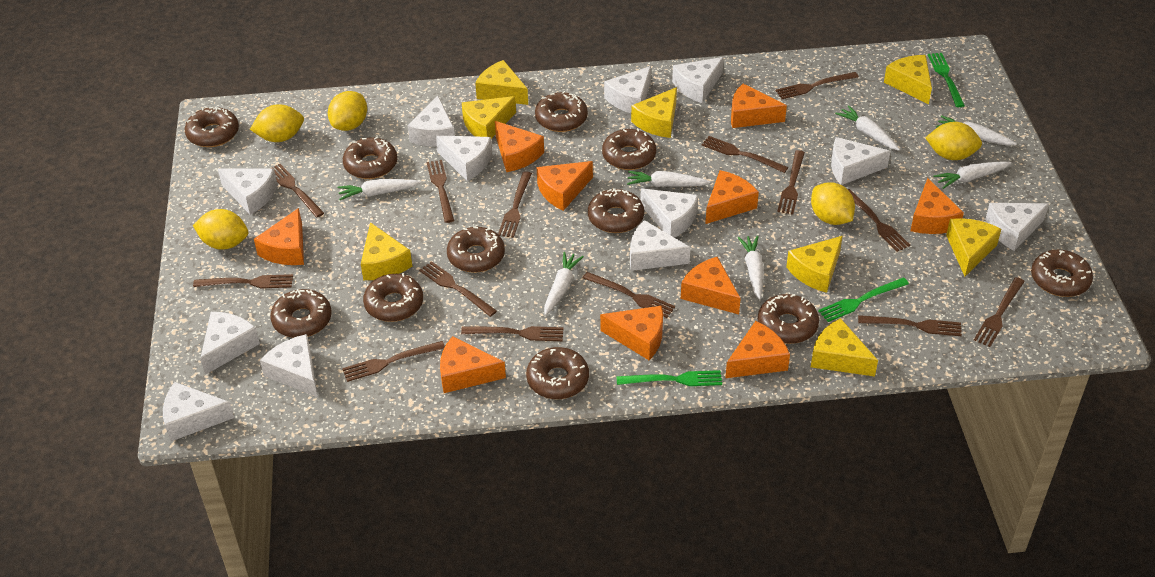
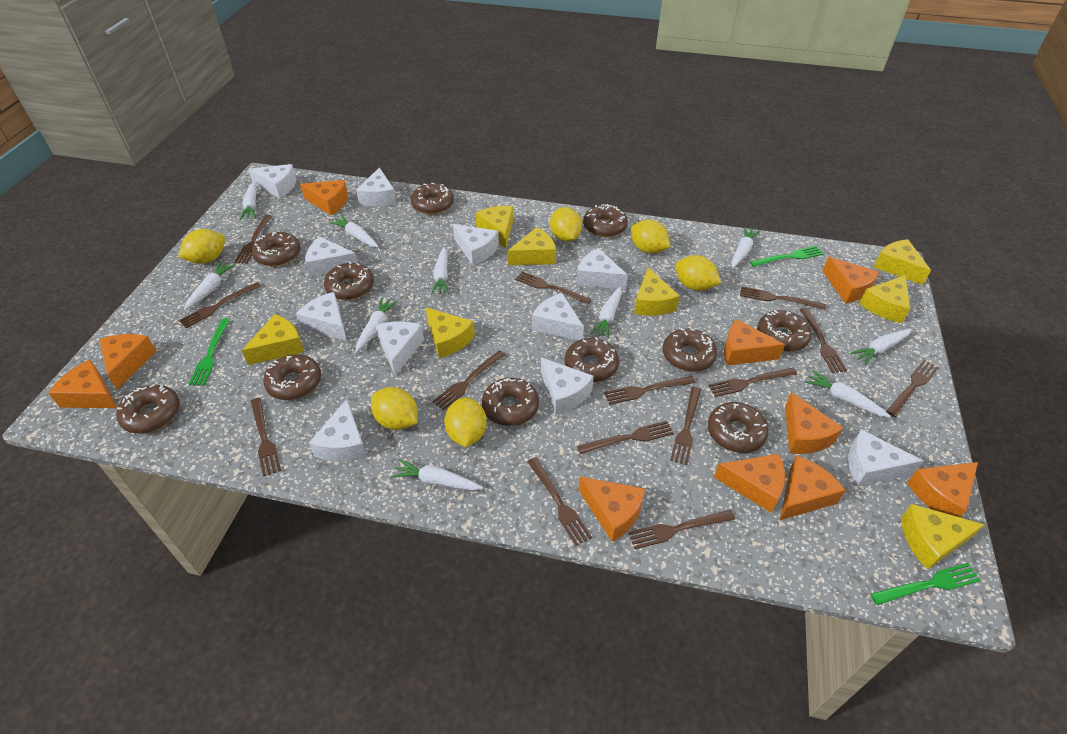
white carrot: 7 -> 10
white cheese: 12 -> 11
yellow lemon: 5 -> 6

